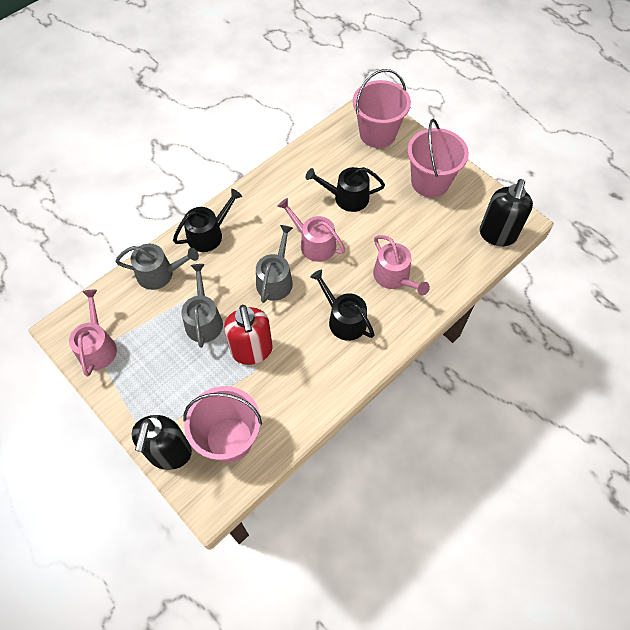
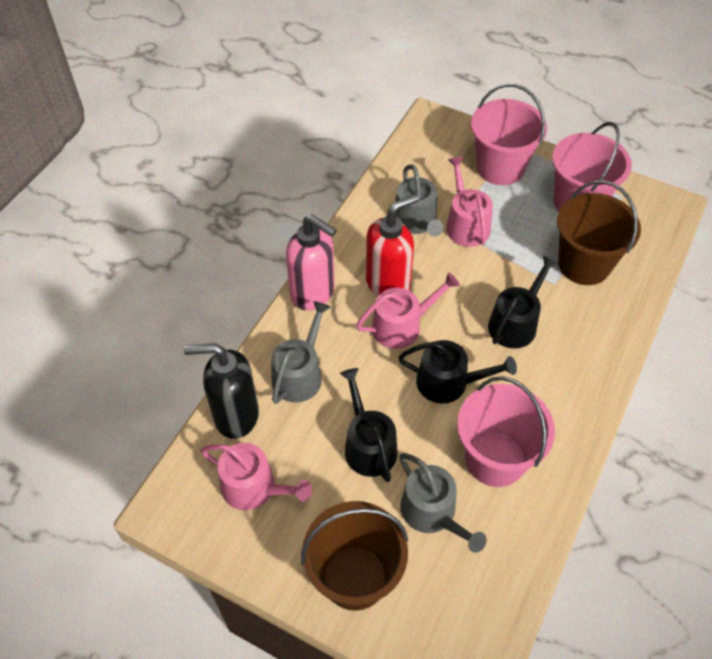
black soap dispenser: 2 -> 1
brown bucket: 0 -> 2
pink soap dispenser: 0 -> 1

